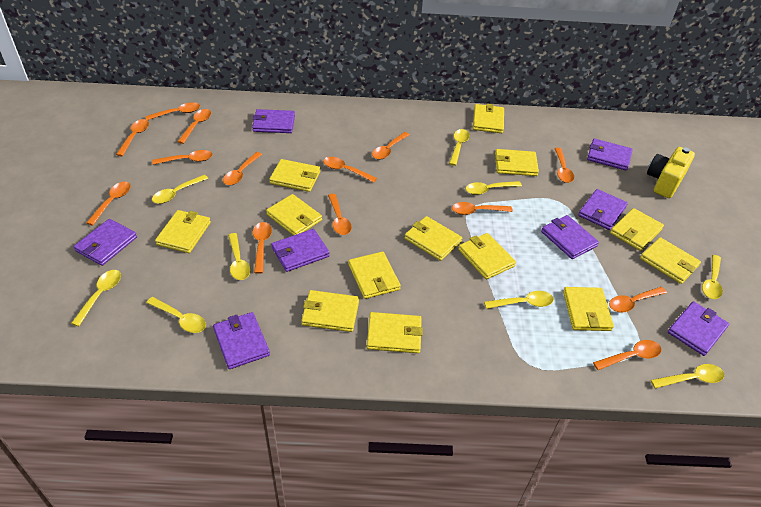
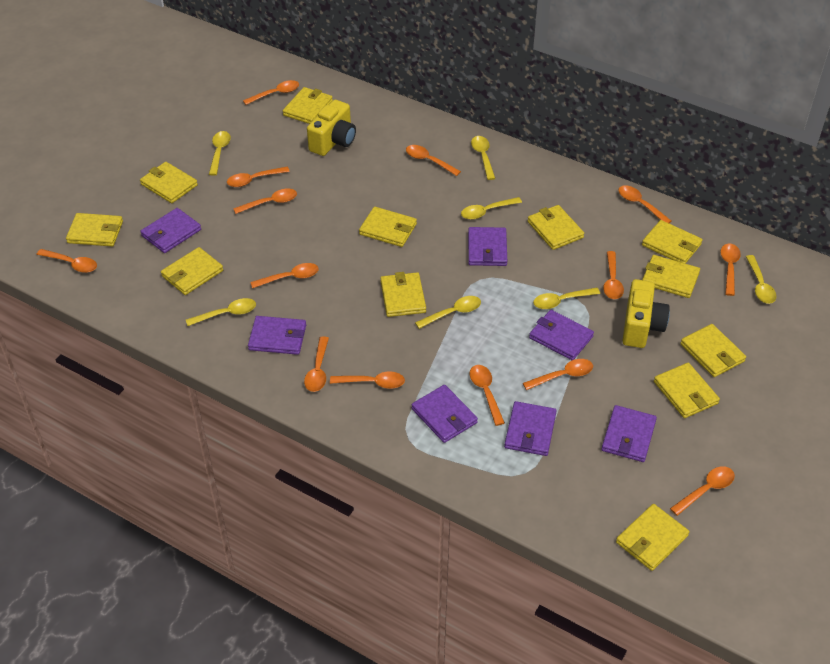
purple wallet: 8 -> 7
yellow camera: 1 -> 2
yellow spoon: 9 -> 7
yellow wallet: 13 -> 12

